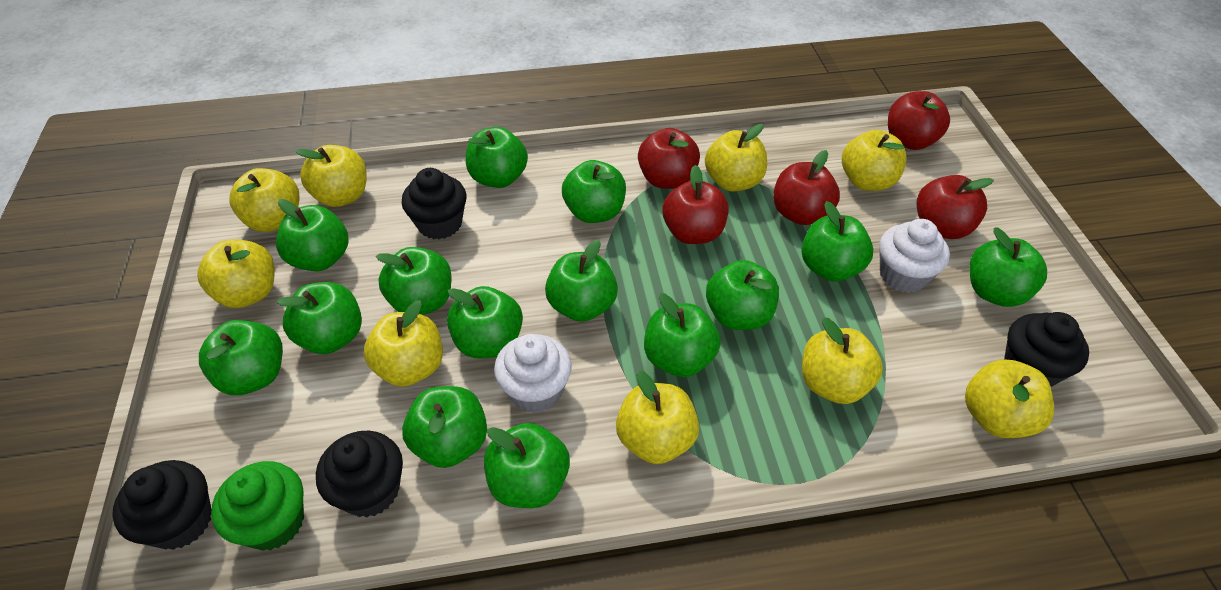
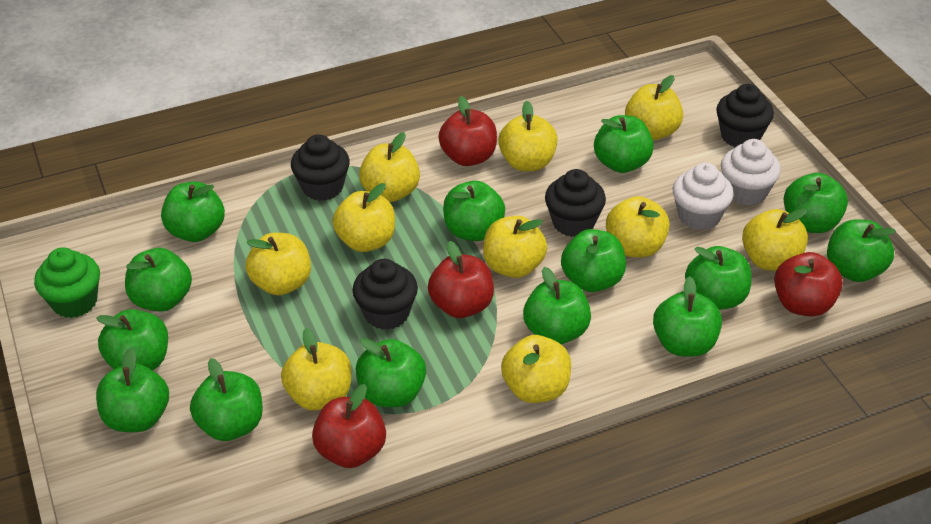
red apple: 5 -> 4
yellow apple: 9 -> 10

